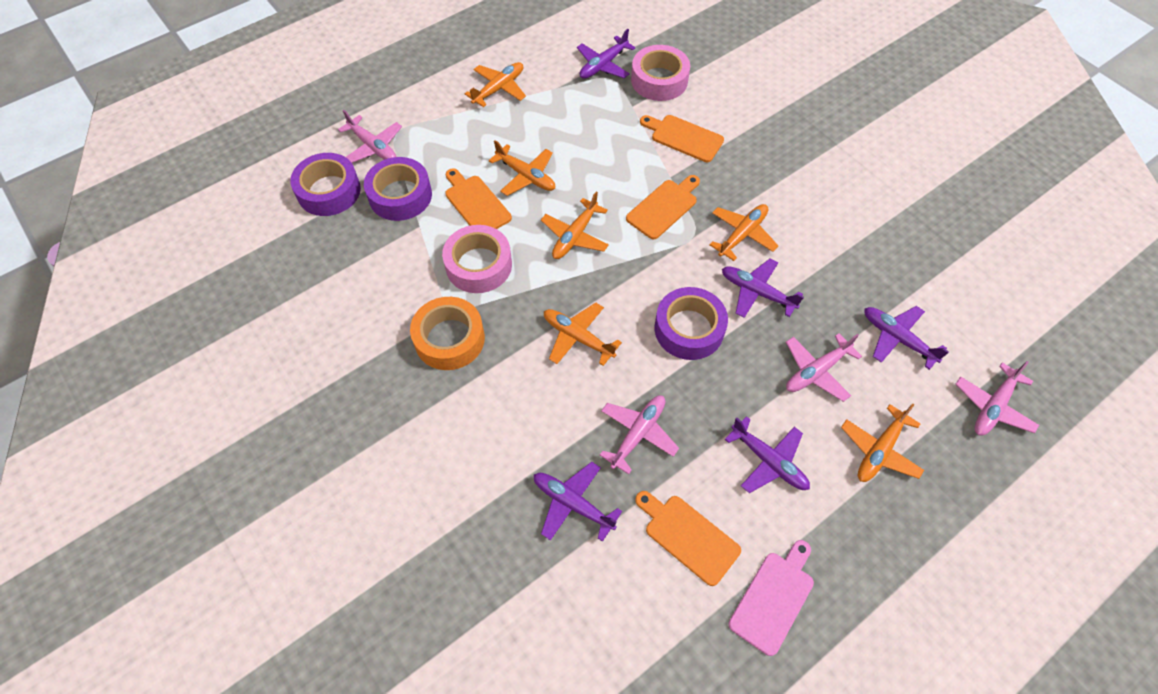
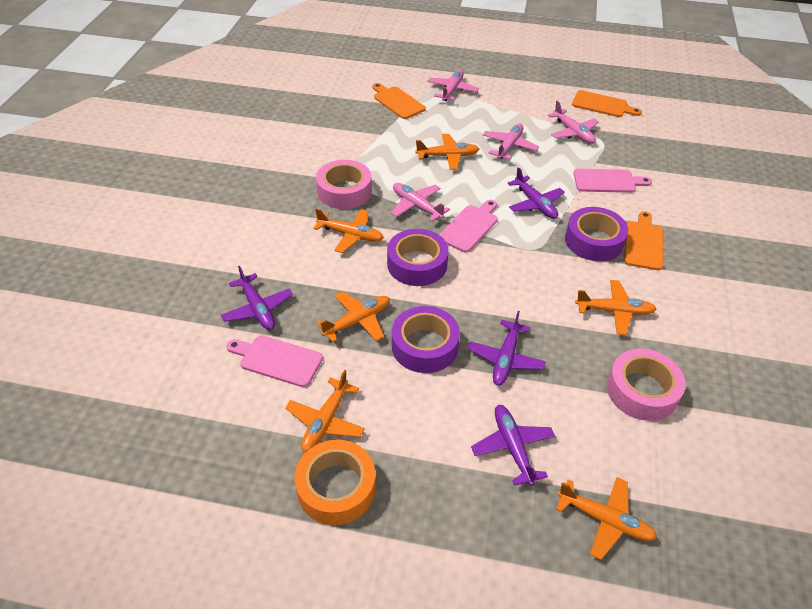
orange cutting board: 4 -> 3
pink cutting board: 1 -> 3
purple plane: 5 -> 4

